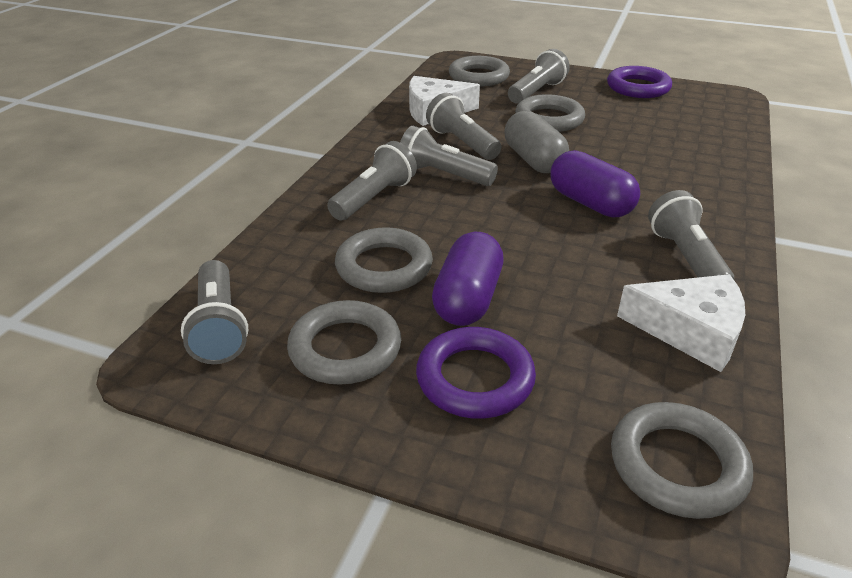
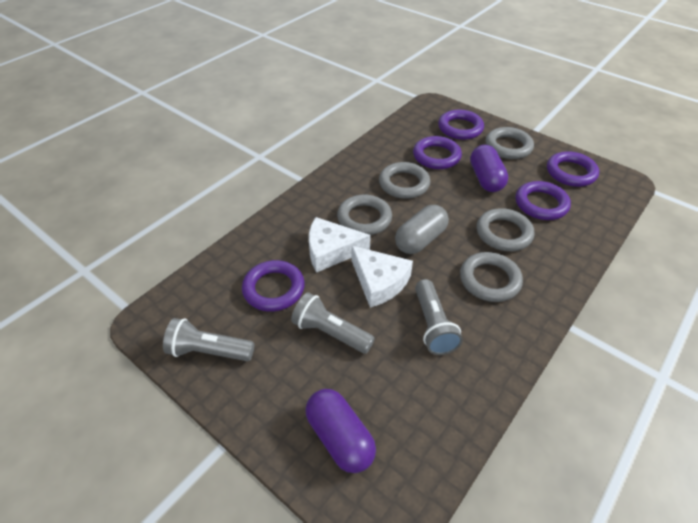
grey flashlight: 6 -> 3
purple ring: 2 -> 5

